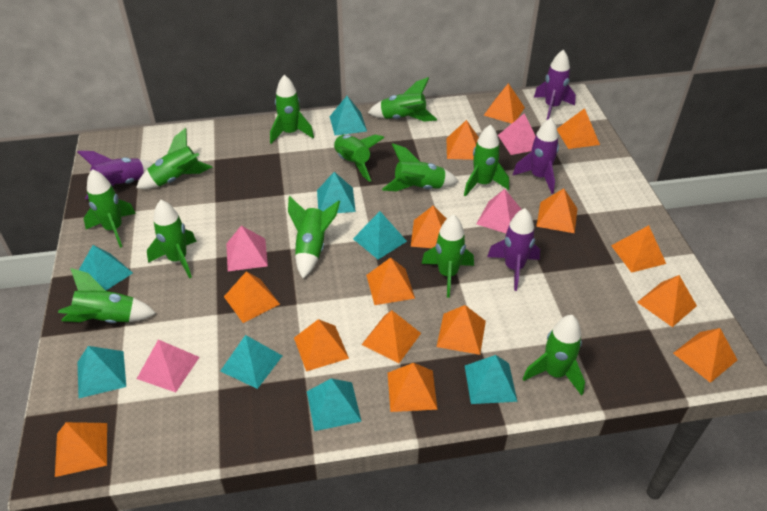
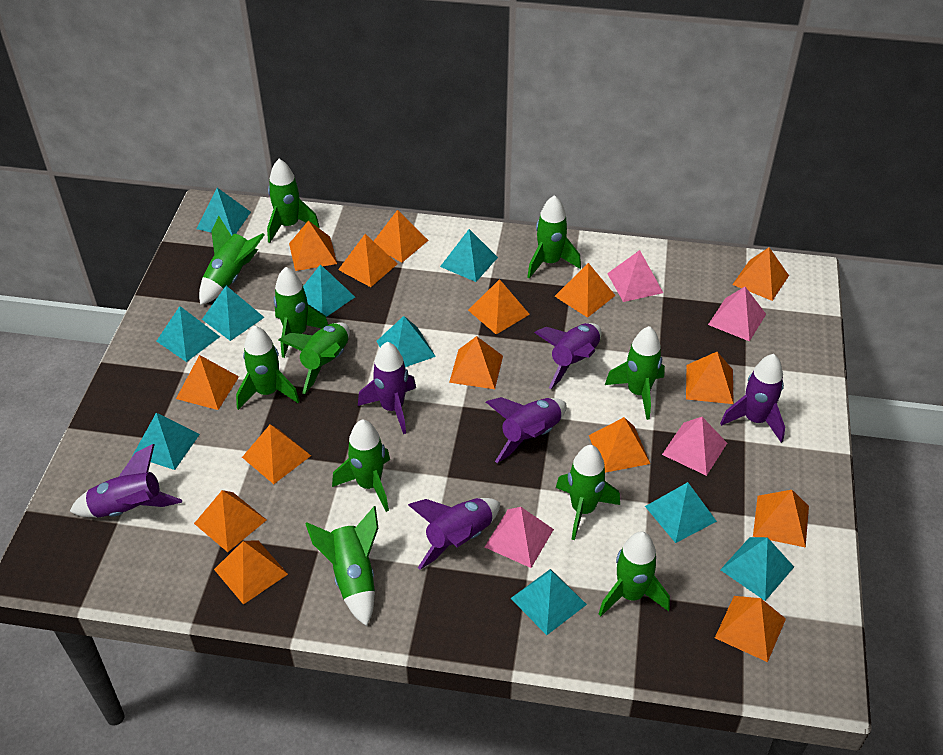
green rocket: 12 -> 11
purple rocket: 4 -> 6
turquoise pyramid: 8 -> 10

